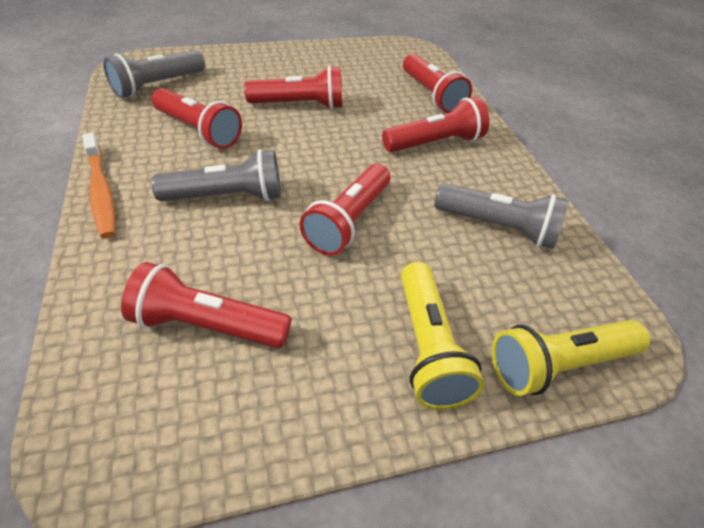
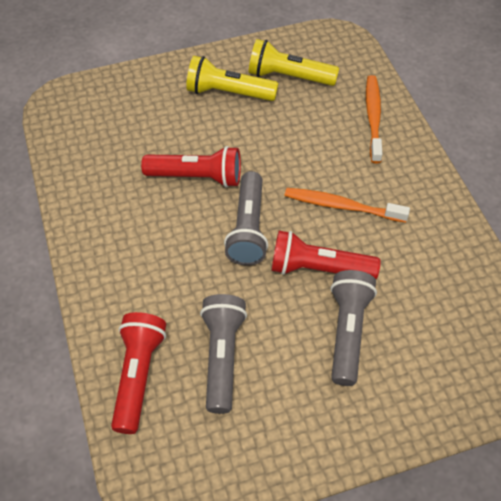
orange toothbrush: 1 -> 2
red flashlight: 6 -> 3

